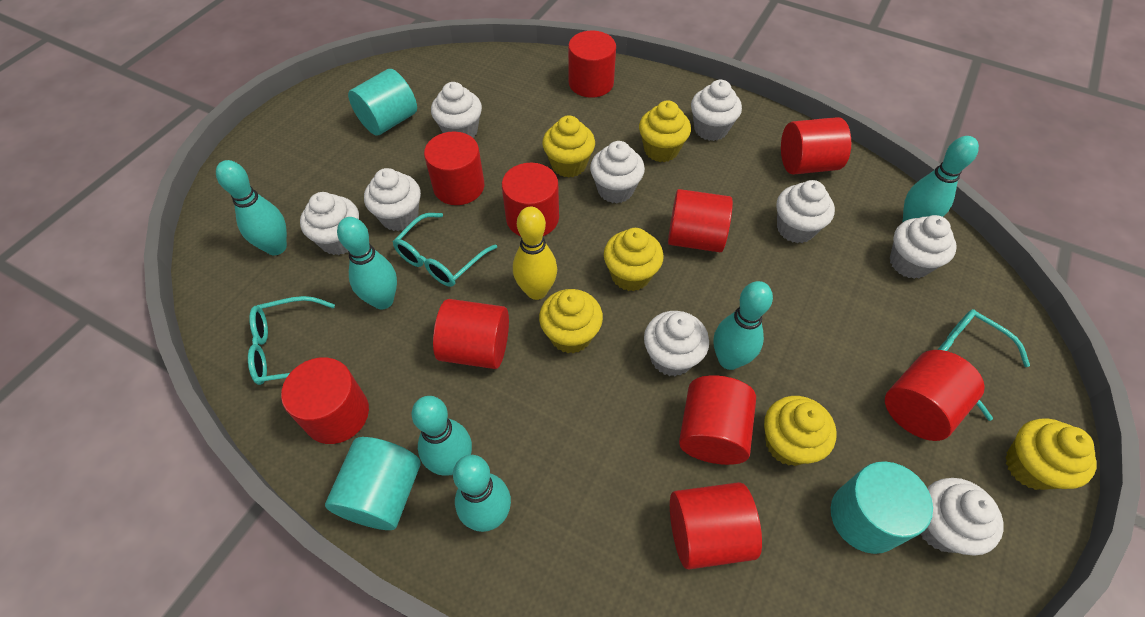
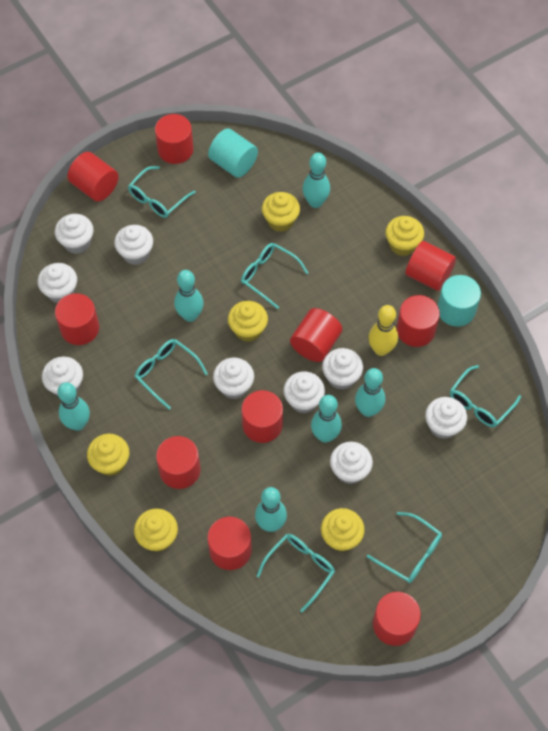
turquoise cylinder: 3 -> 2
turquoise glasses: 3 -> 6

